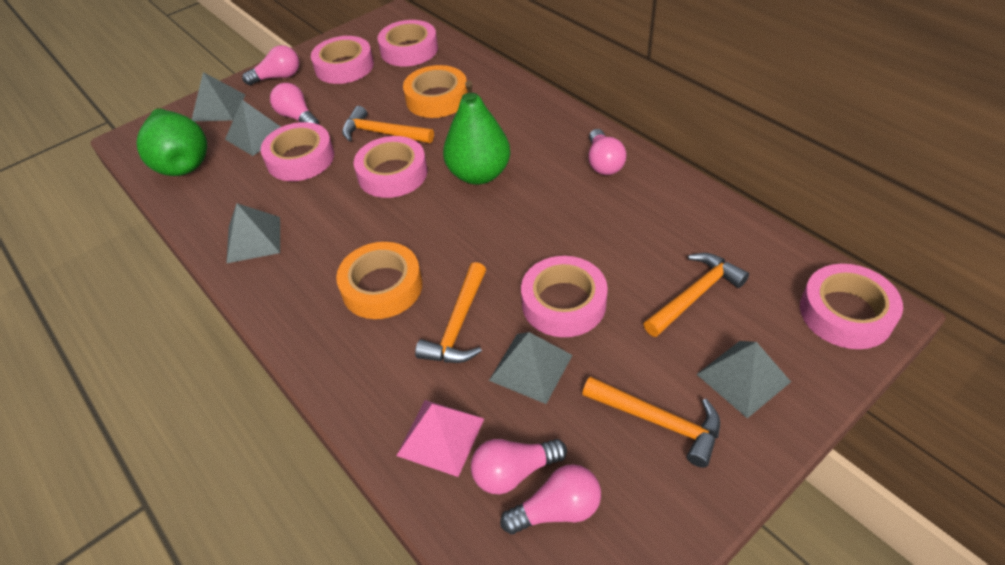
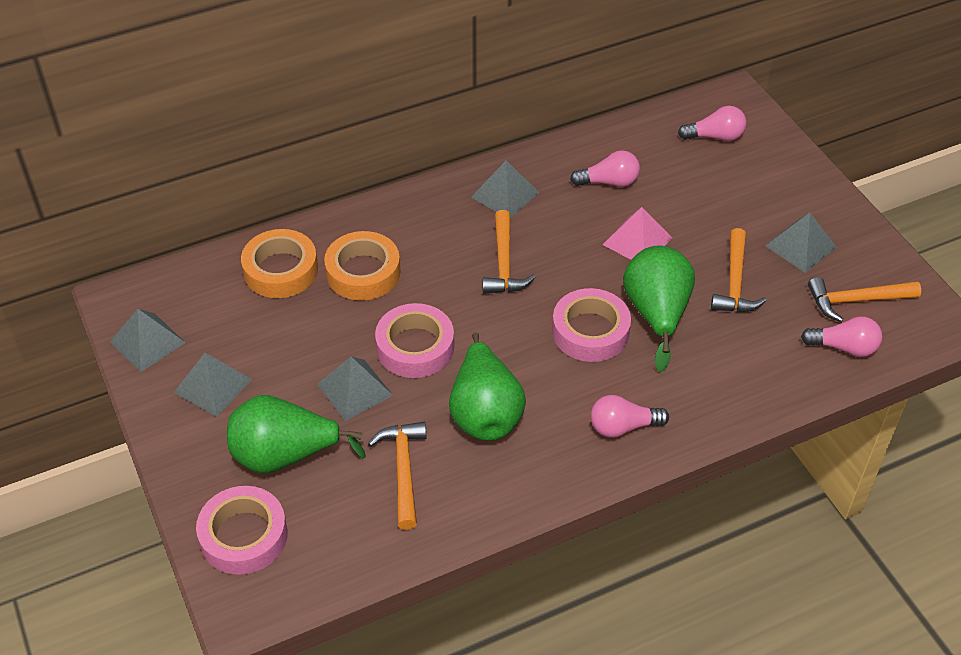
green pear: 2 -> 3
pink light bulb: 5 -> 4
pink tape: 6 -> 3

